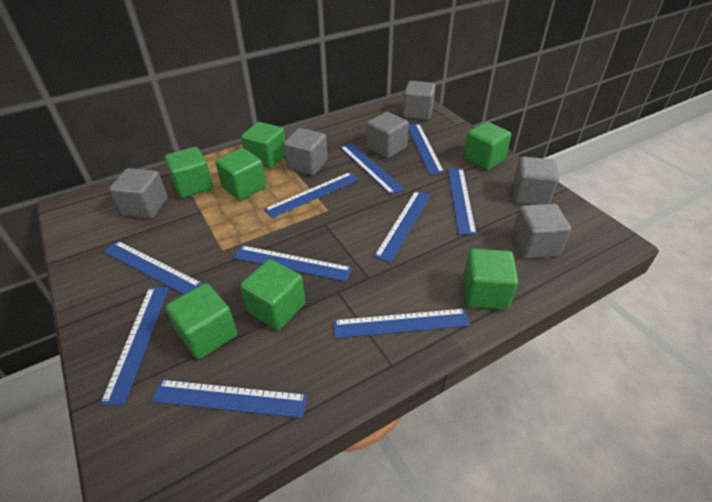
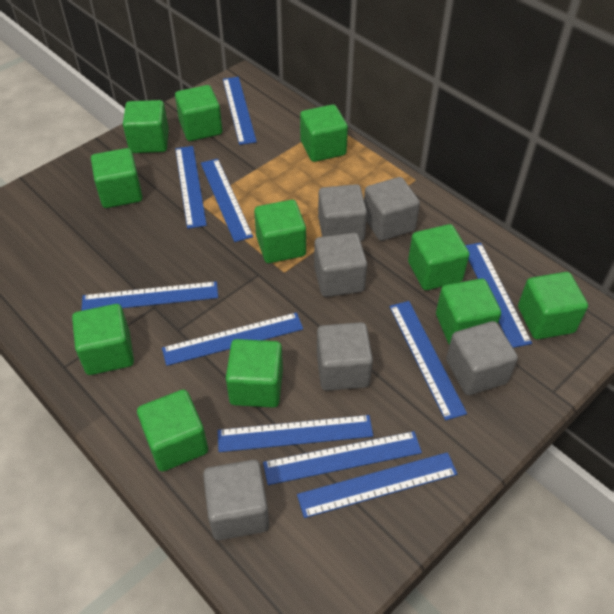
green cube: 7 -> 11

